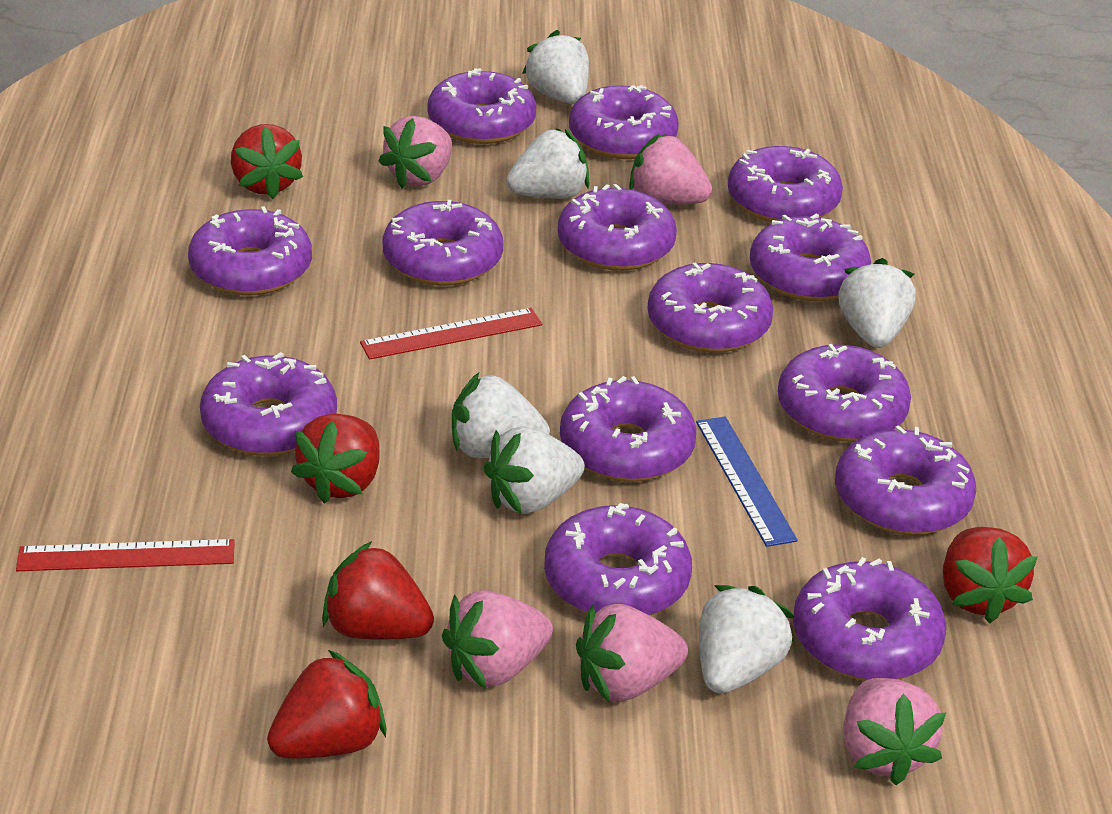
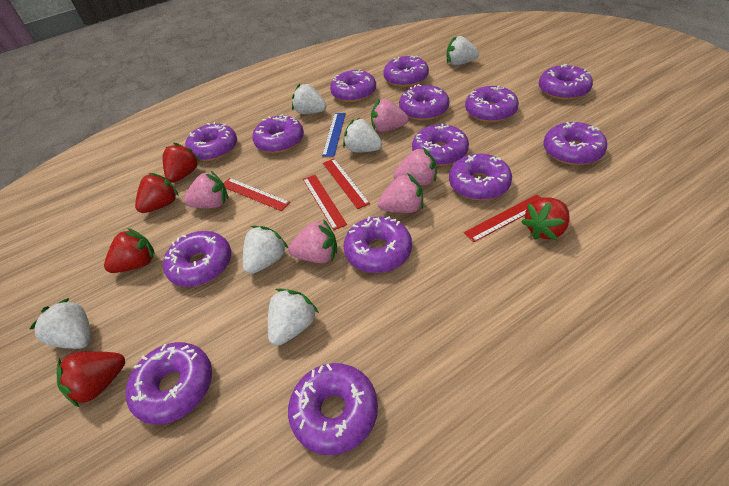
red ruler: 2 -> 4

